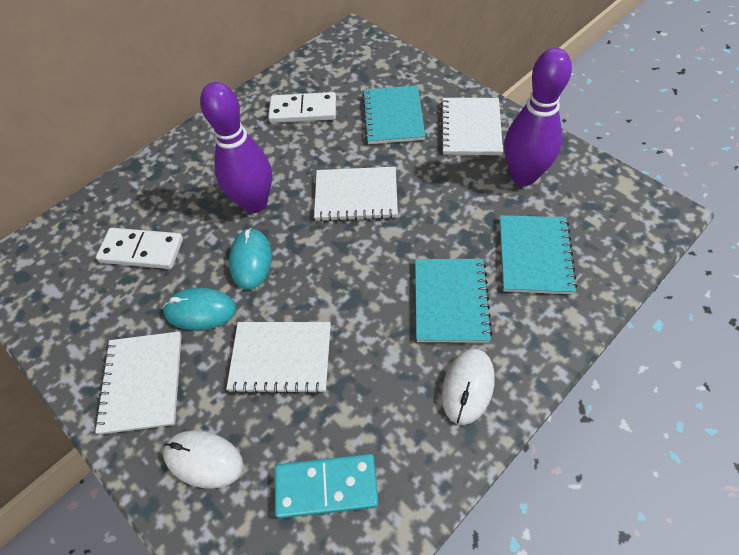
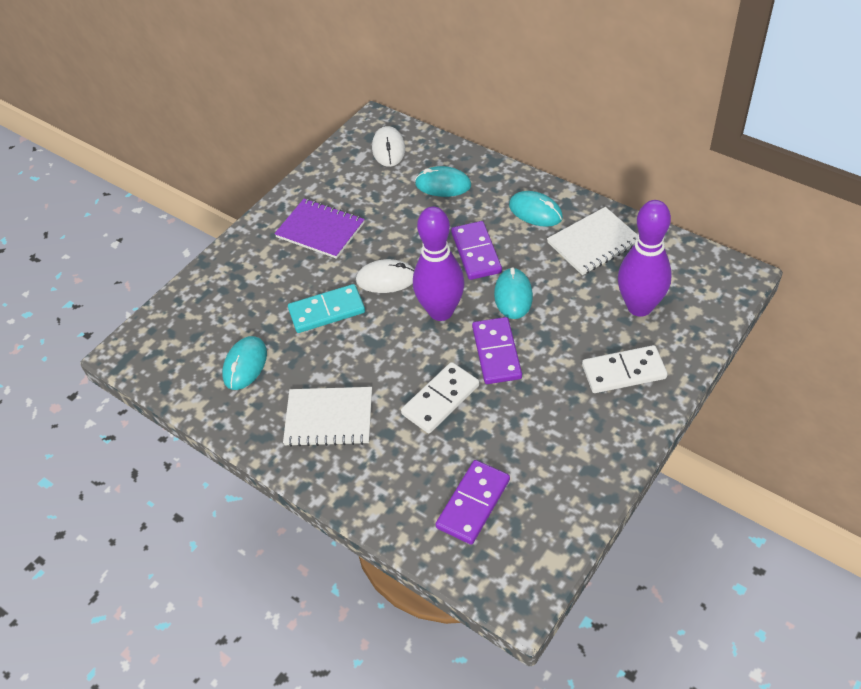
purple domino: 0 -> 3
purple notebook: 0 -> 1
turquoise mouse: 2 -> 4
turquoise notebook: 3 -> 0
white notebook: 4 -> 2

